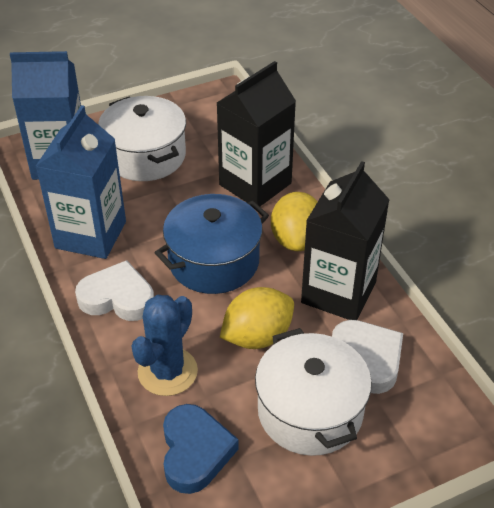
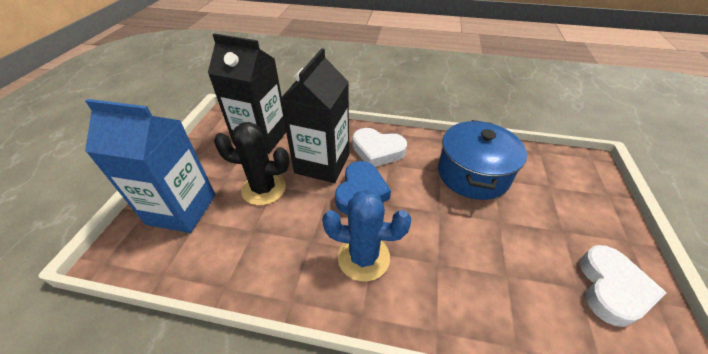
black cactus: 0 -> 1
blue carton: 2 -> 1
white pot: 2 -> 0
yellow lemon: 2 -> 0

